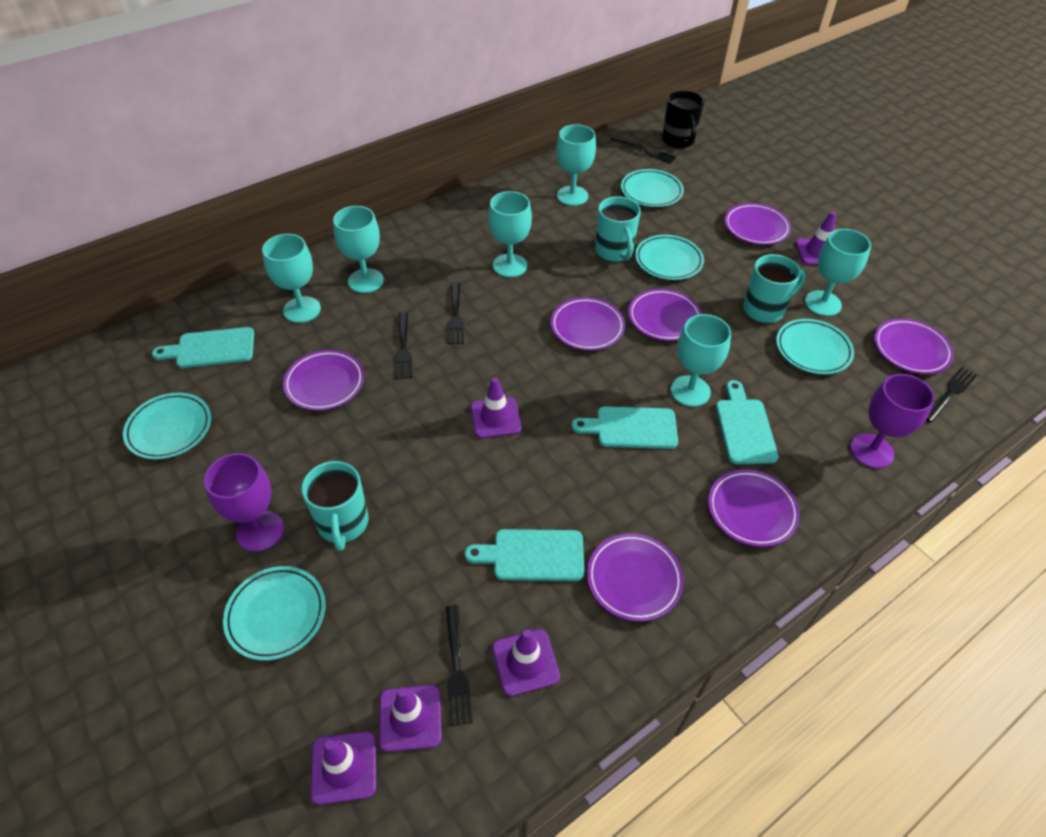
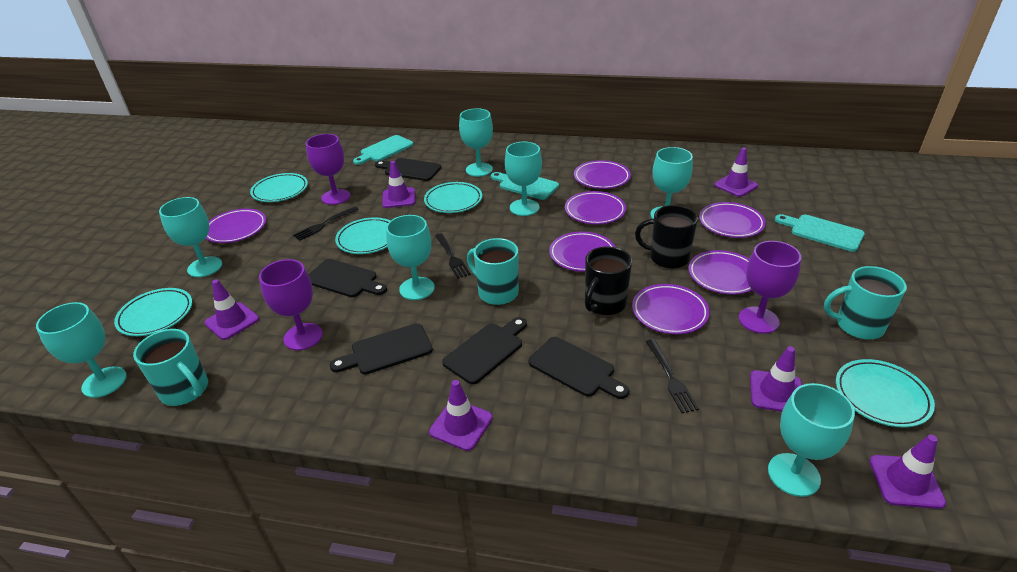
black cutting board: 0 -> 5
black fork: 5 -> 3
black mug: 1 -> 2
purple goblet: 2 -> 3
purple traffic cone: 5 -> 6
turquoise cutting board: 4 -> 3
turquoise goblet: 6 -> 7

